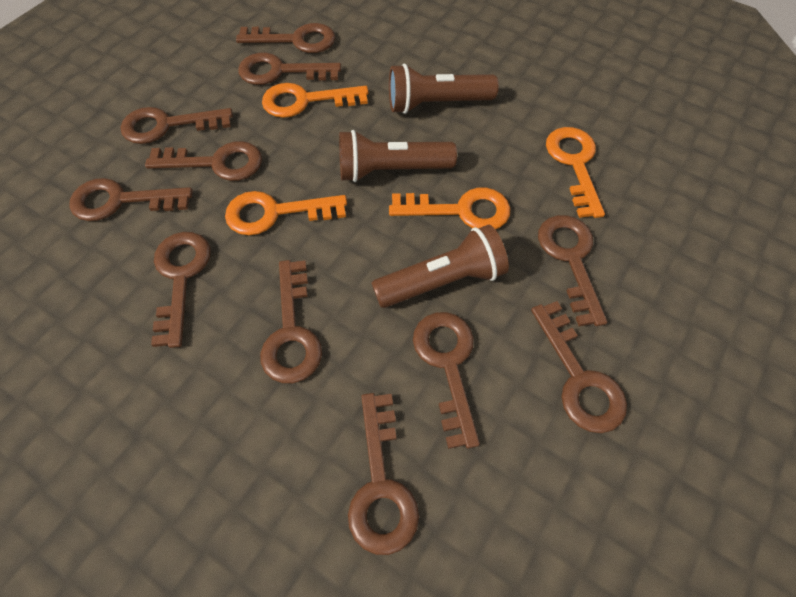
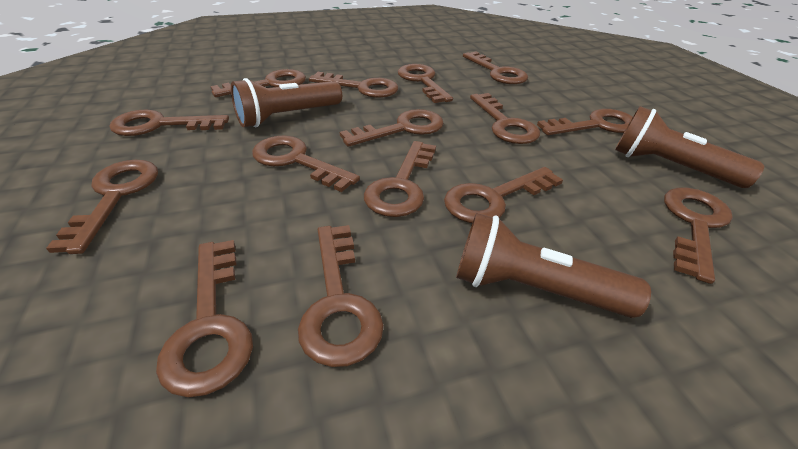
brown key: 11 -> 15
orange key: 4 -> 0

